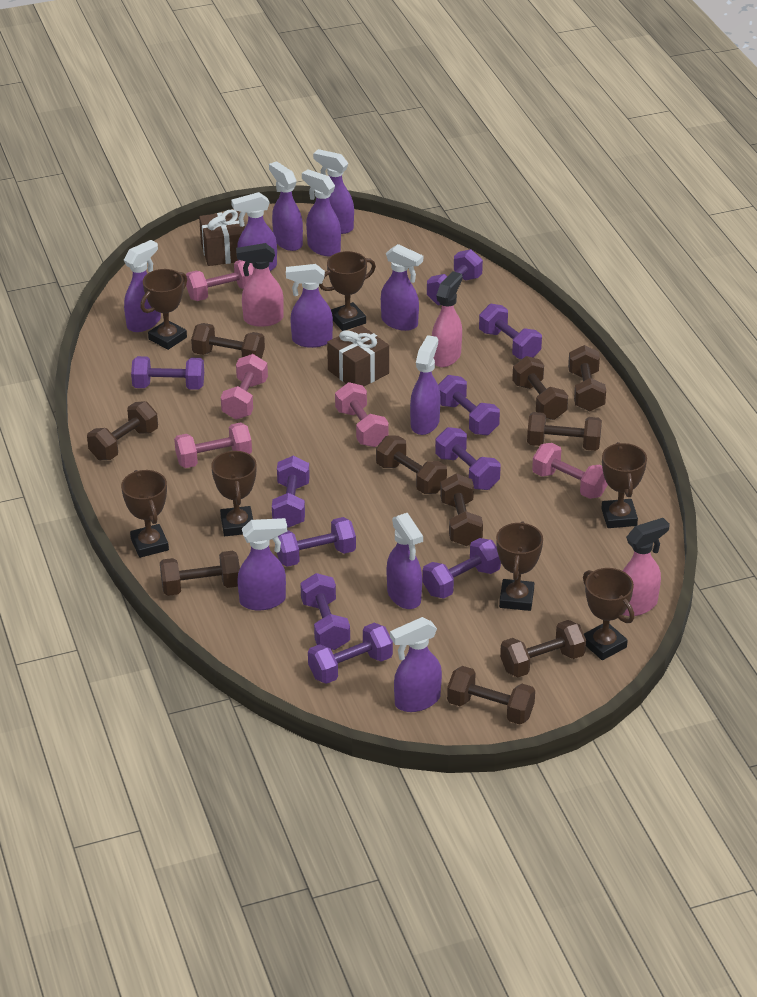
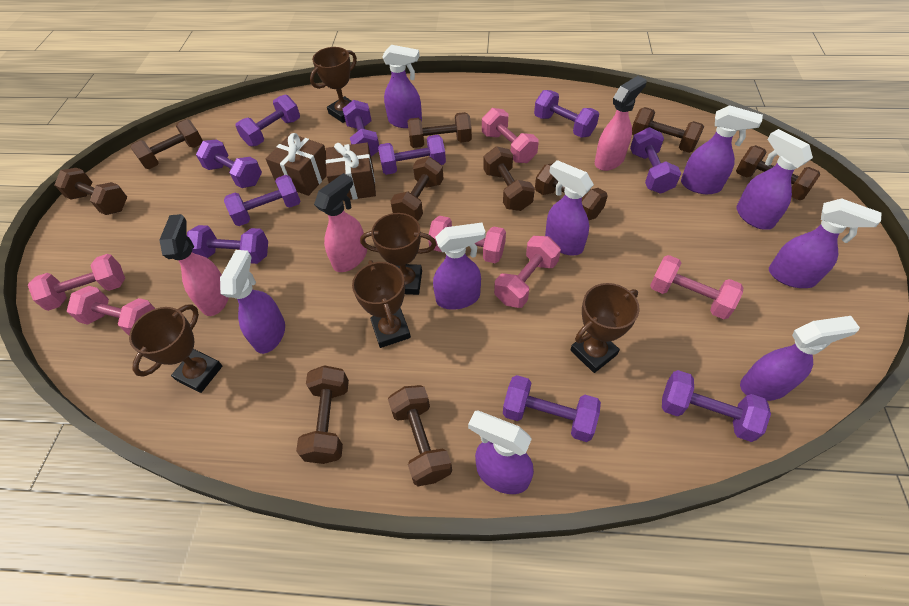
brown trophy: 7 -> 5
pink dumbbell: 5 -> 6
purple spray bottle: 11 -> 9

